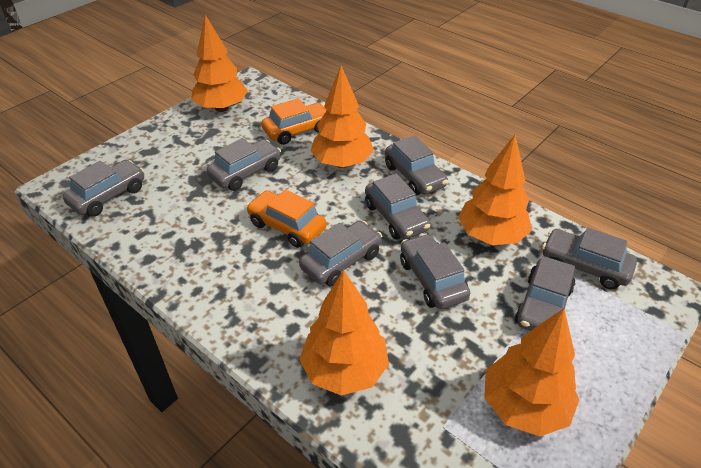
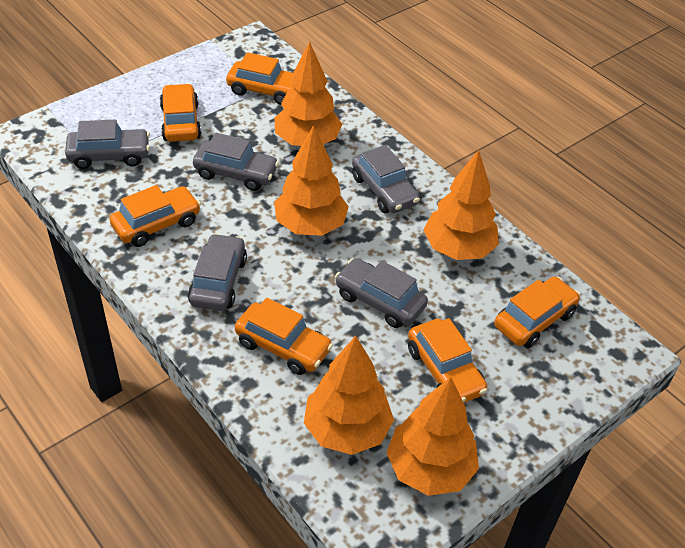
grey car: 8 -> 5
orange car: 2 -> 6

